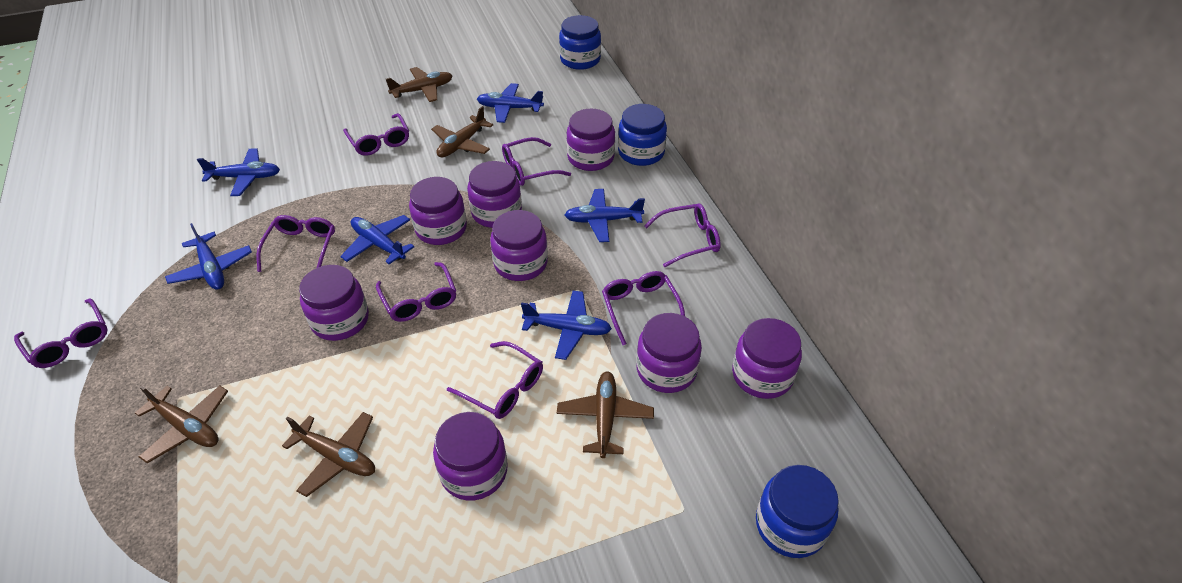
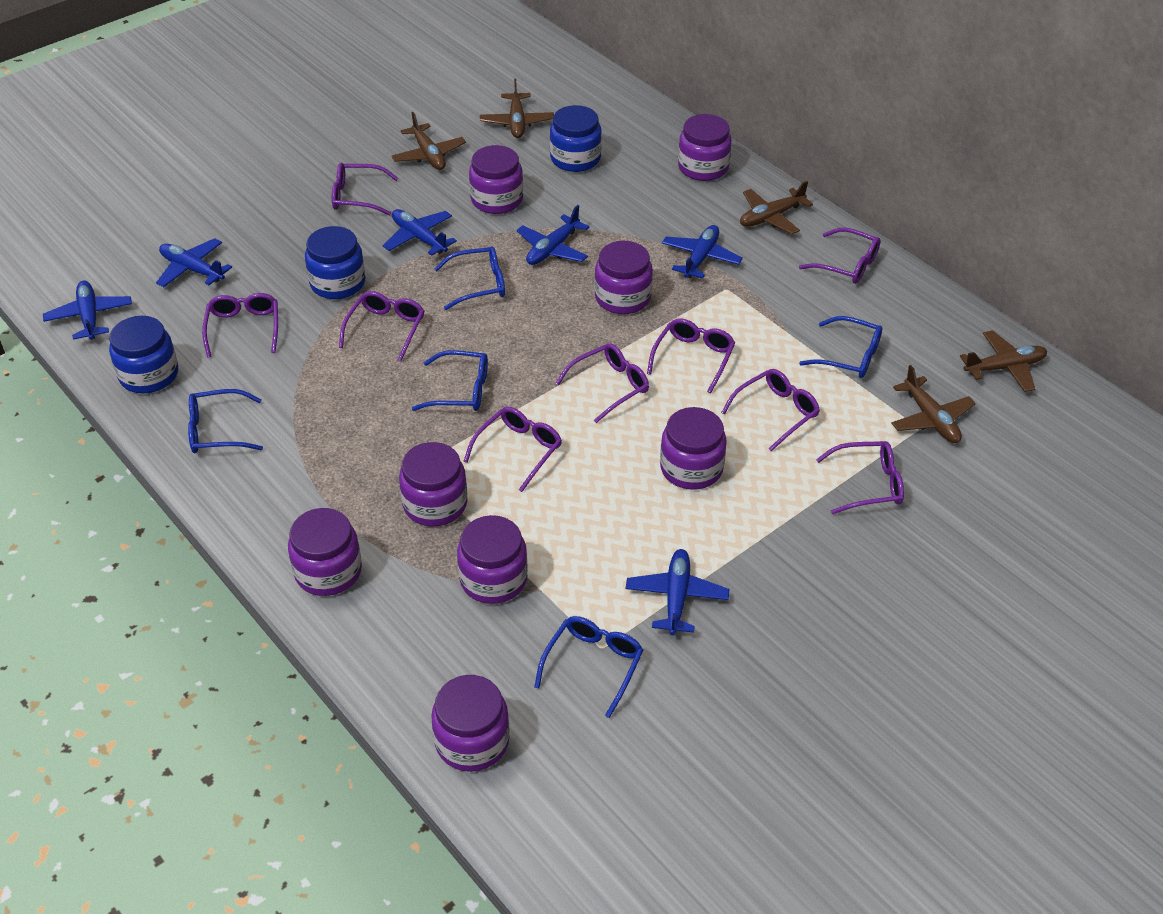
blue glasses: 0 -> 5
purple glasses: 8 -> 9

